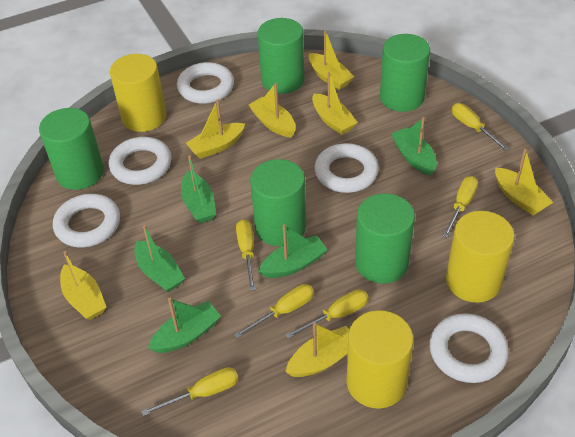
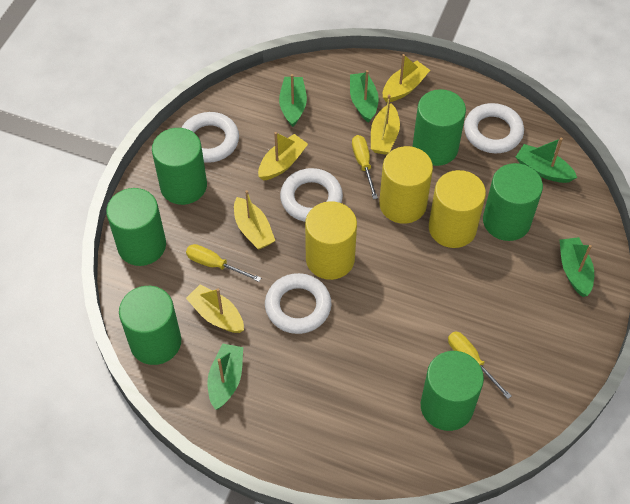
green cylinder: 5 -> 6
white ring: 5 -> 4
yellow boat: 7 -> 5
yellow screwdriver: 6 -> 3

